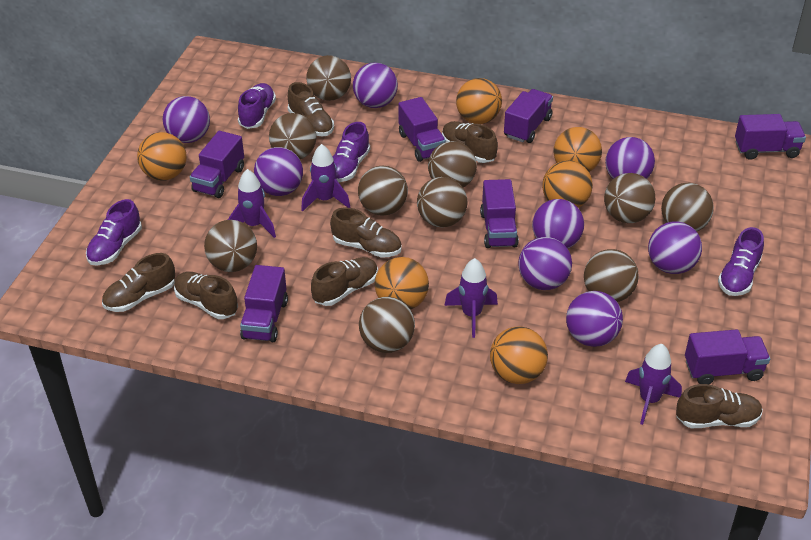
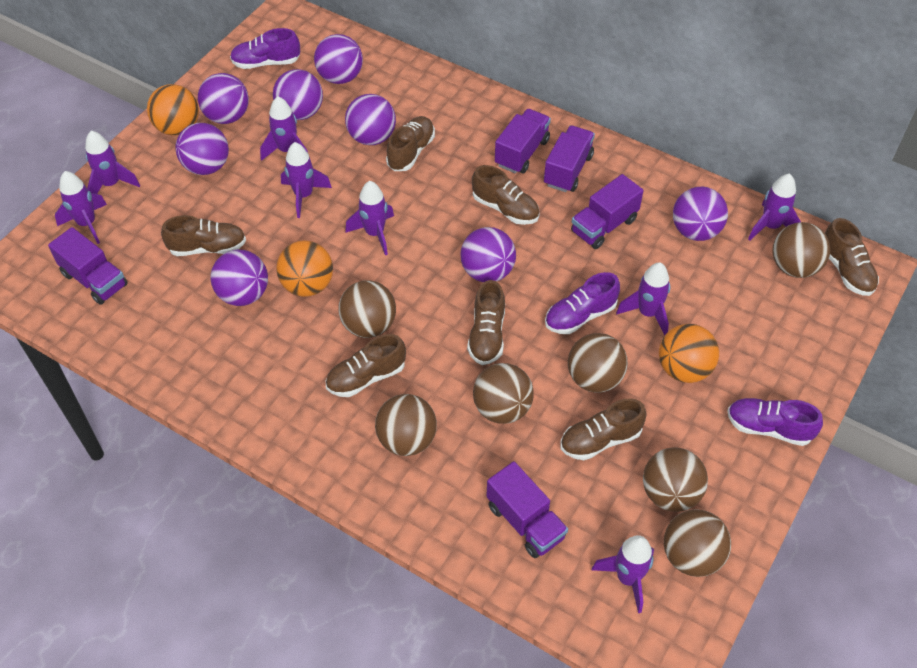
brown ball: 10 -> 7
orange ball: 6 -> 3
purple rocket: 4 -> 8
purple shoe: 4 -> 3
purple truck: 7 -> 5

